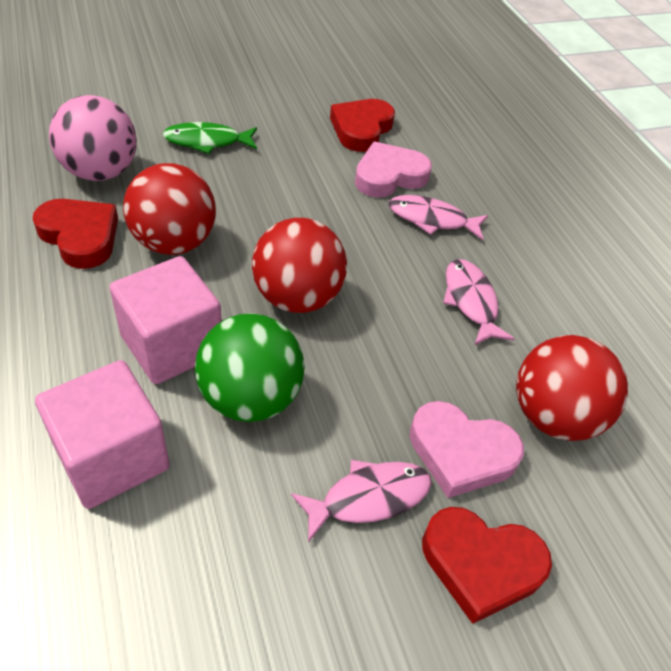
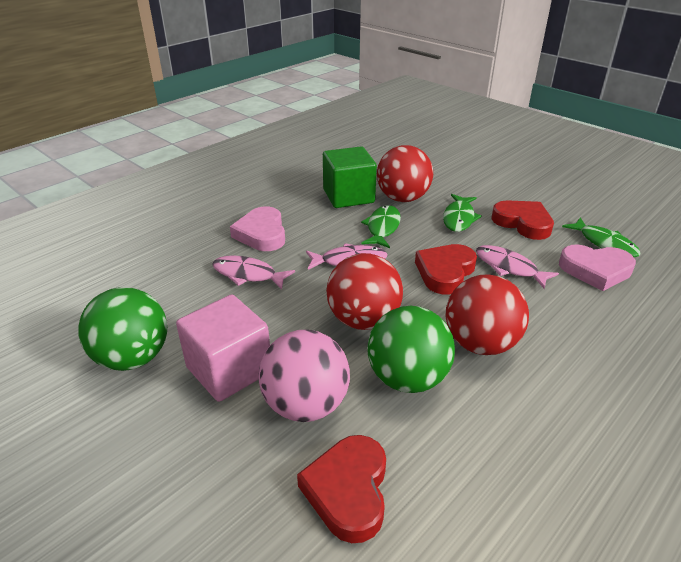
green ball: 1 -> 2
green cube: 0 -> 1
green fish: 1 -> 3
pink cube: 2 -> 1

